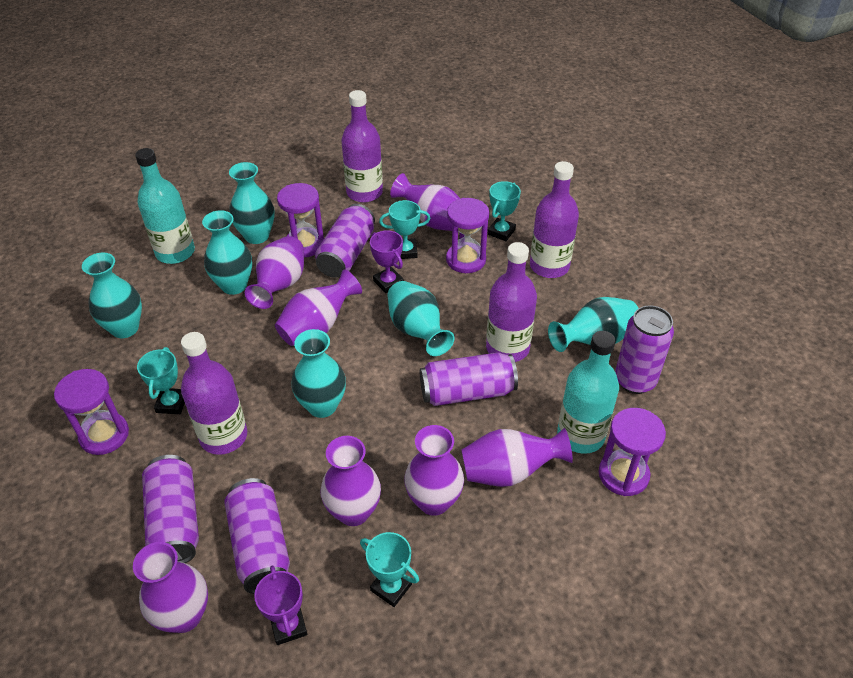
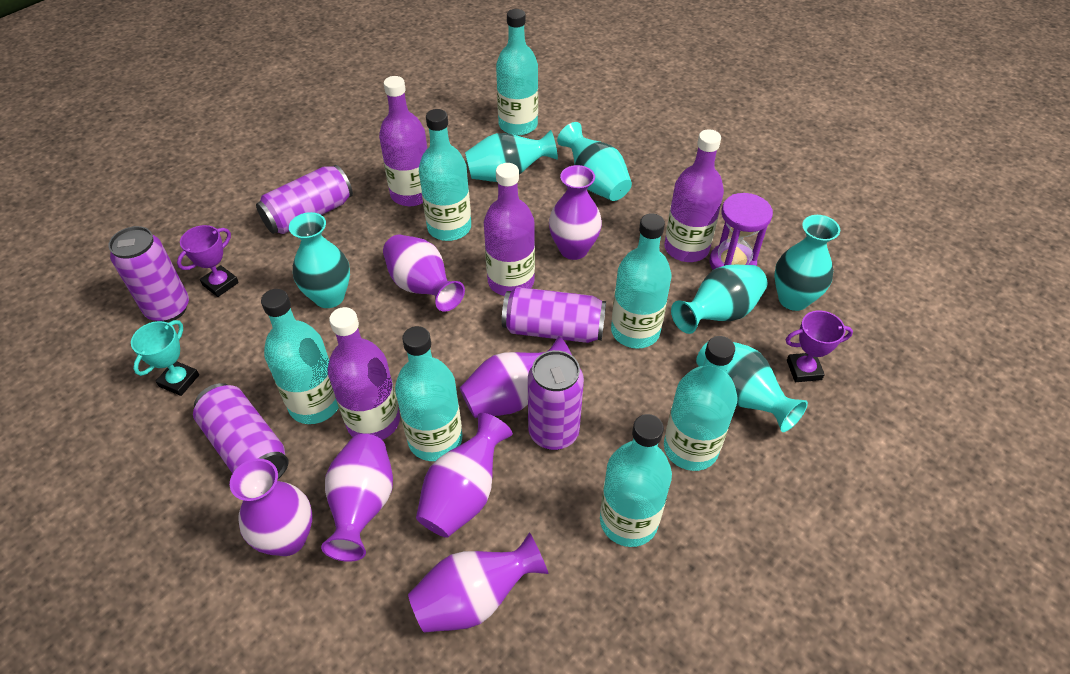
purple hourglass: 4 -> 1
turquoise bottle: 2 -> 7
turquoise trophy: 4 -> 1

